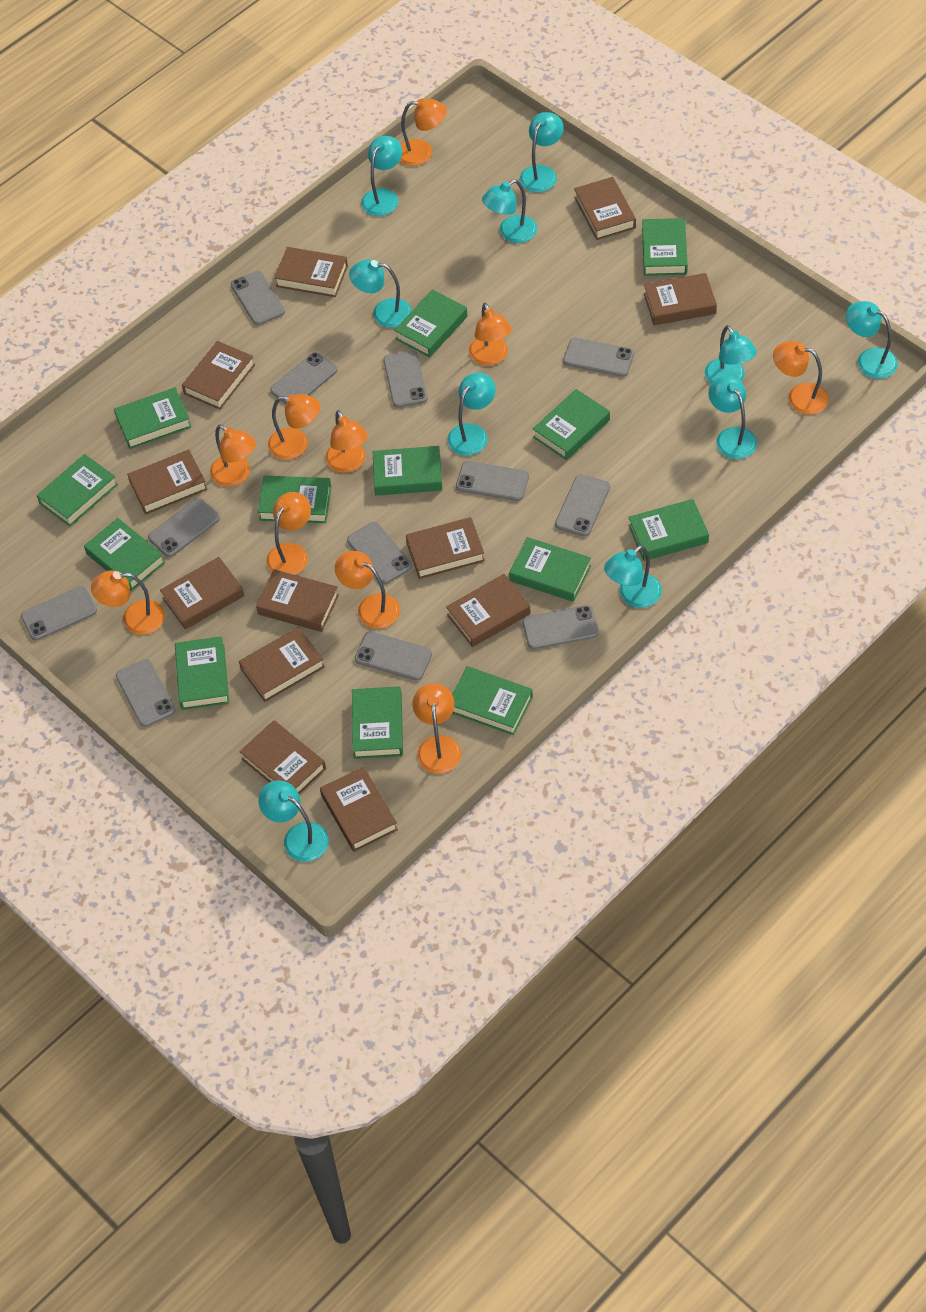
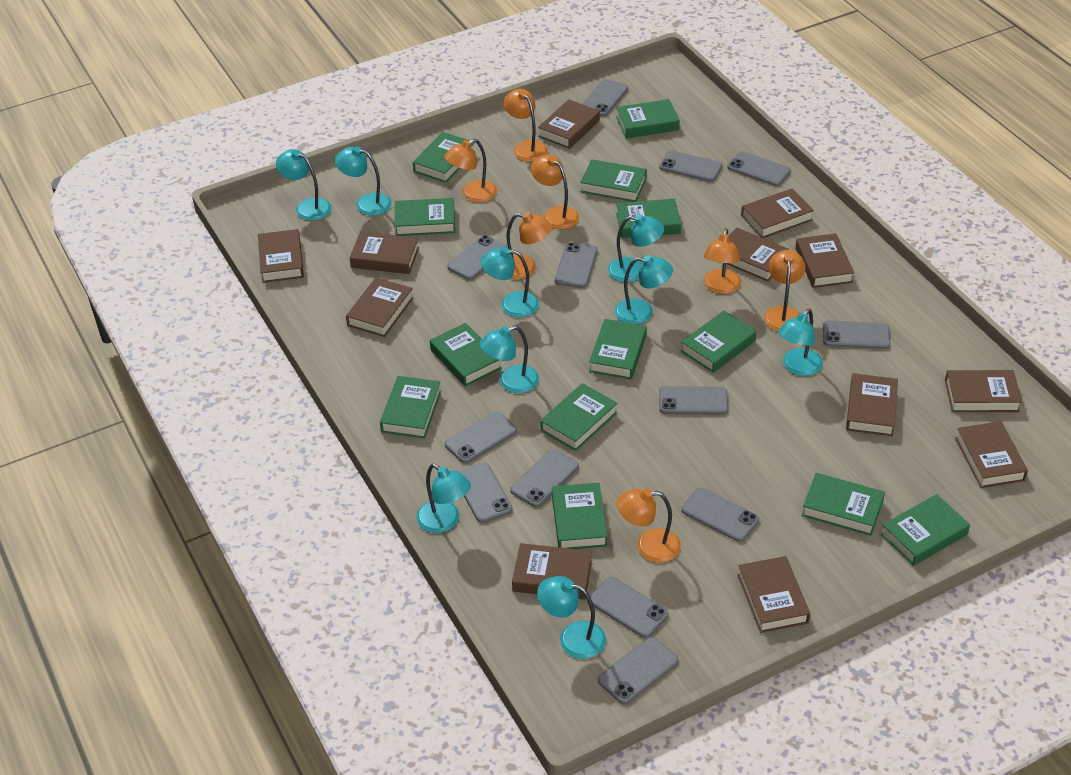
grey phone: 12 -> 13
orange lamp: 10 -> 7
turquoise lamp: 10 -> 9

